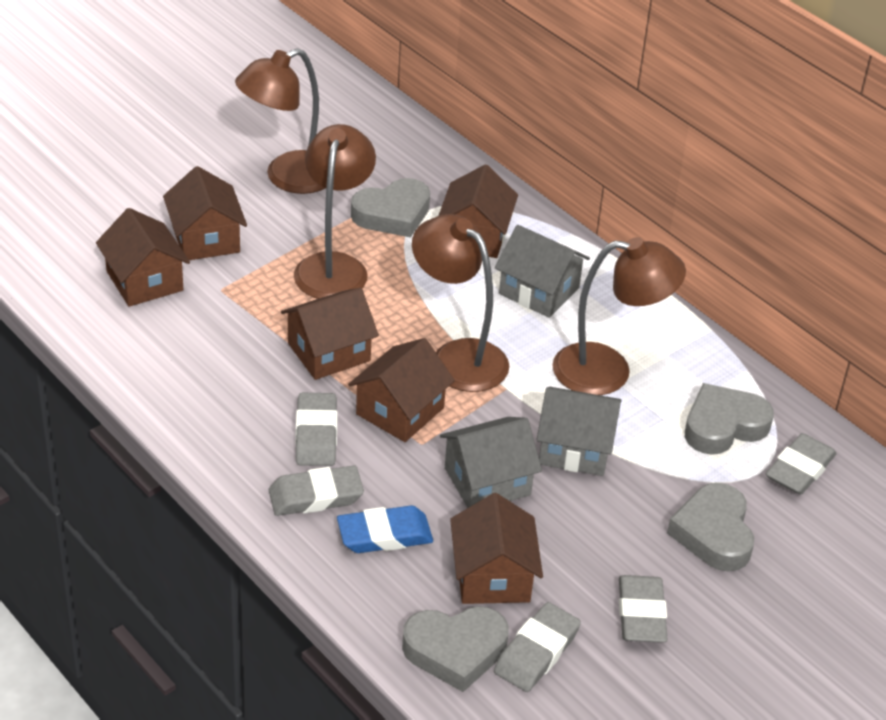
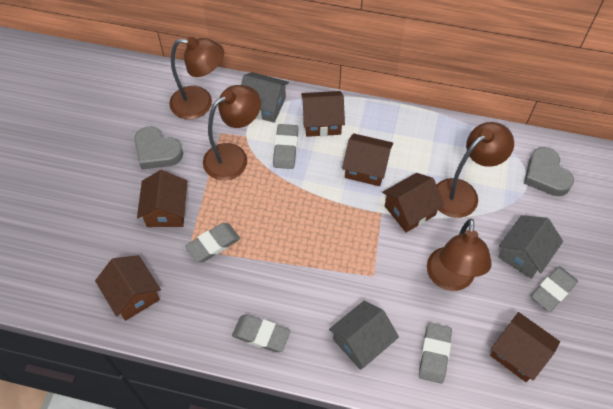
blue eraser: 1 -> 0
grey heart: 4 -> 2

